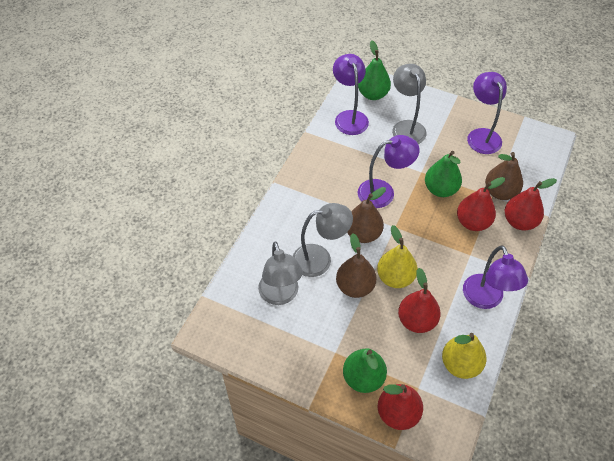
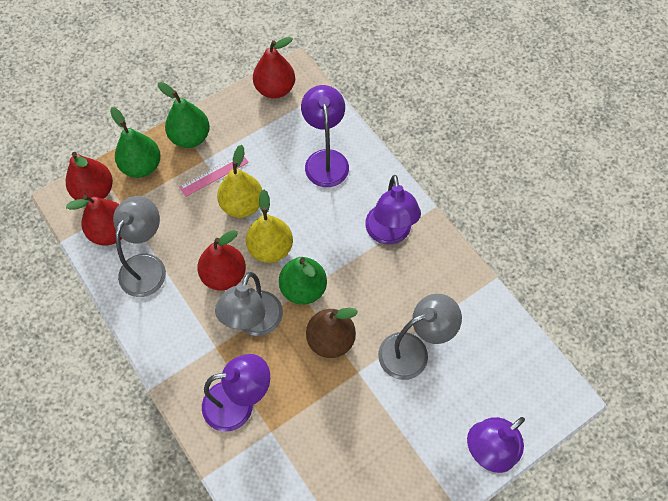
brown pear: 3 -> 1
pink ruler: 0 -> 1

